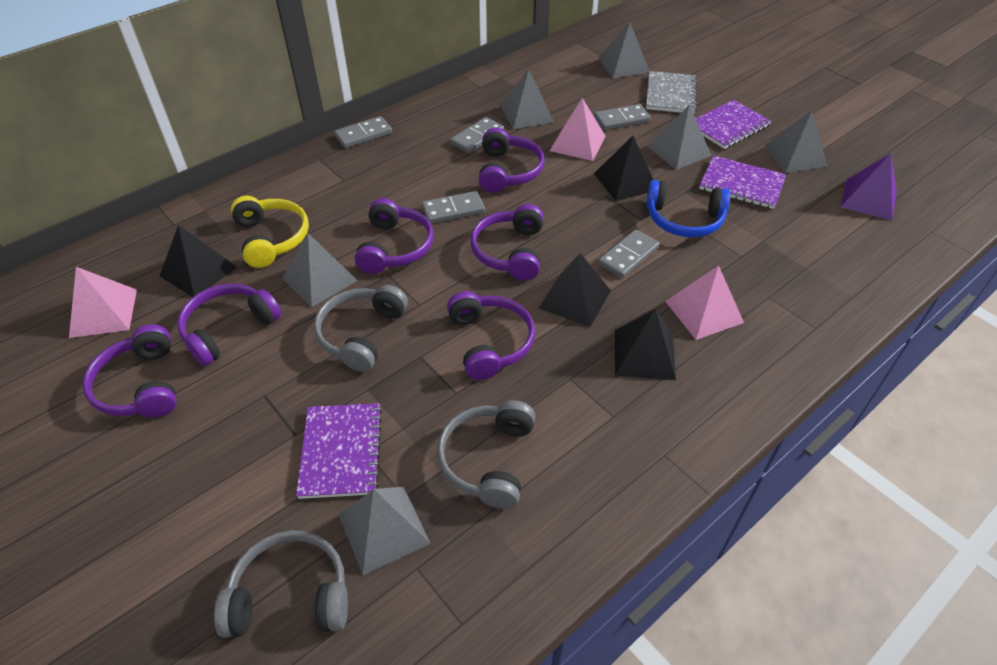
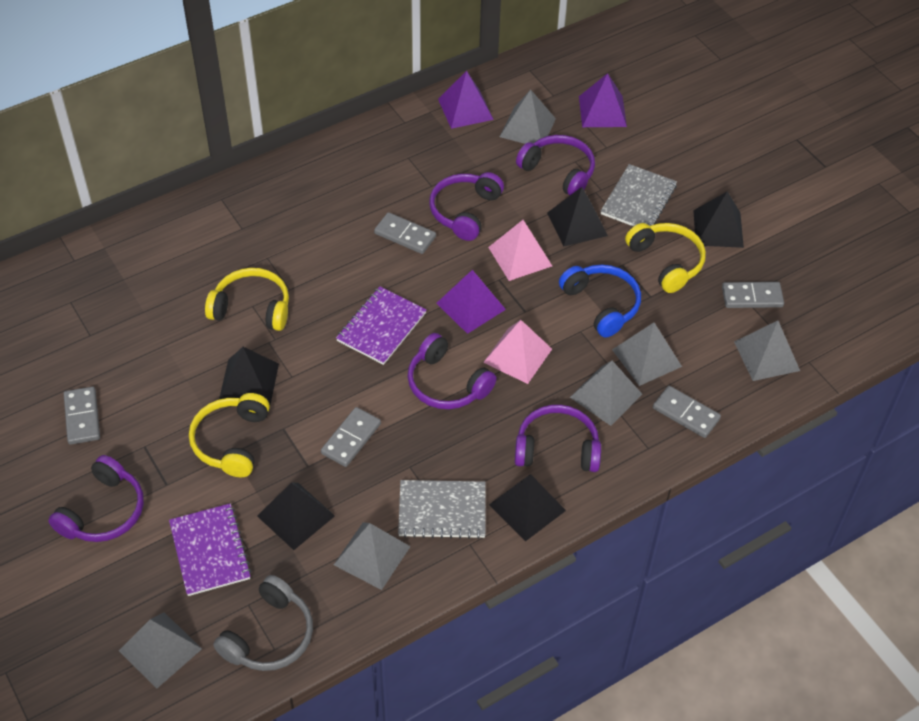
black pyramid: 4 -> 5
grey headphones: 3 -> 1
grey notebook: 1 -> 2
pink pyramid: 3 -> 2
purple headphones: 6 -> 5
purple notebook: 3 -> 2
purple pyramid: 1 -> 3
yellow headphones: 1 -> 3

